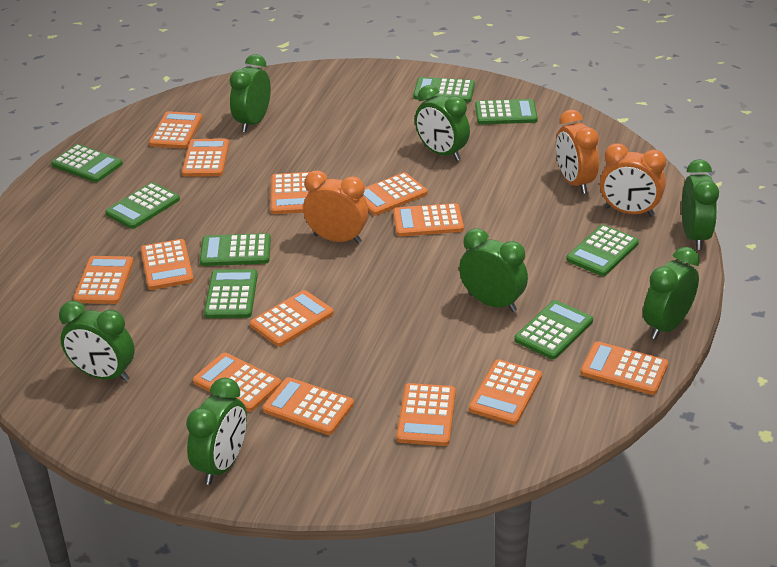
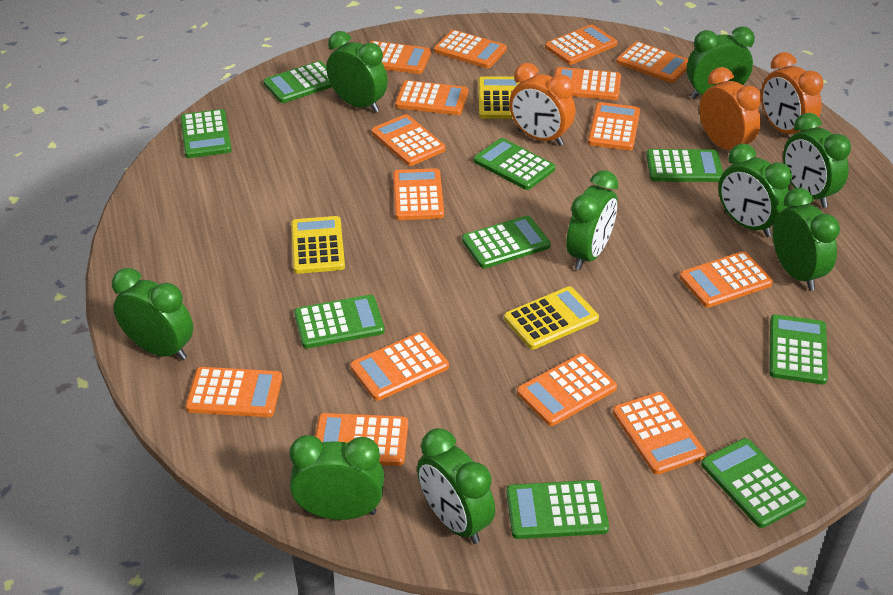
green calculator: 8 -> 9
green clock: 7 -> 9
orange calculator: 13 -> 15
yellow calculator: 0 -> 3

